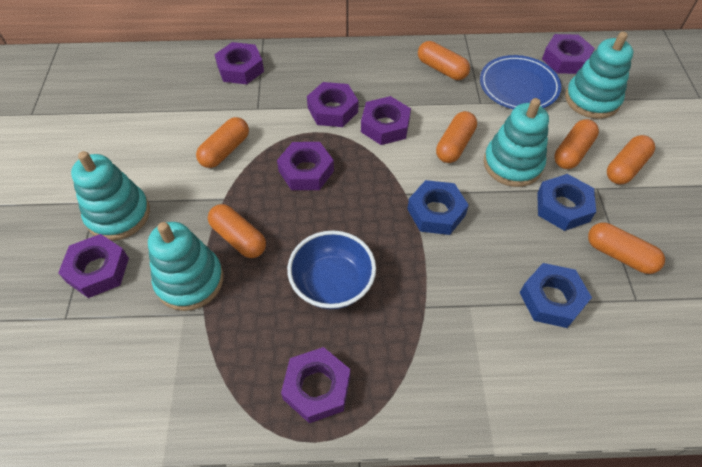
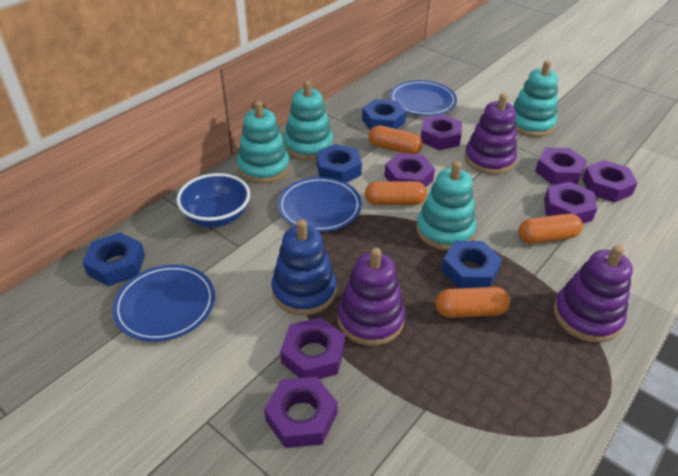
blue nut: 3 -> 4
blue plate: 1 -> 3
blue stacking toy: 0 -> 1
orange capsule: 7 -> 4
purple stacking toy: 0 -> 3

